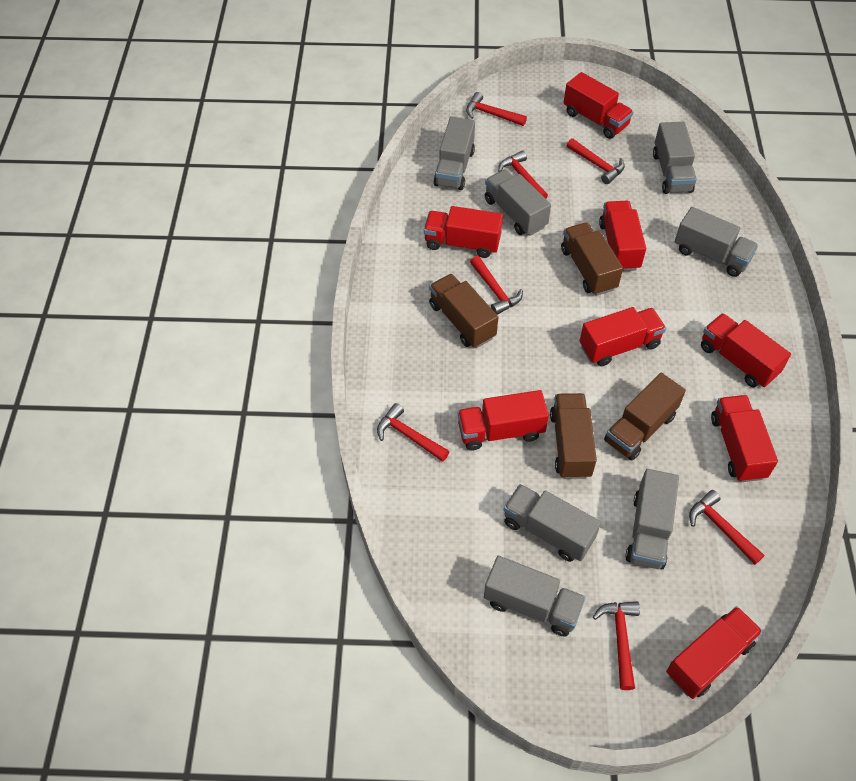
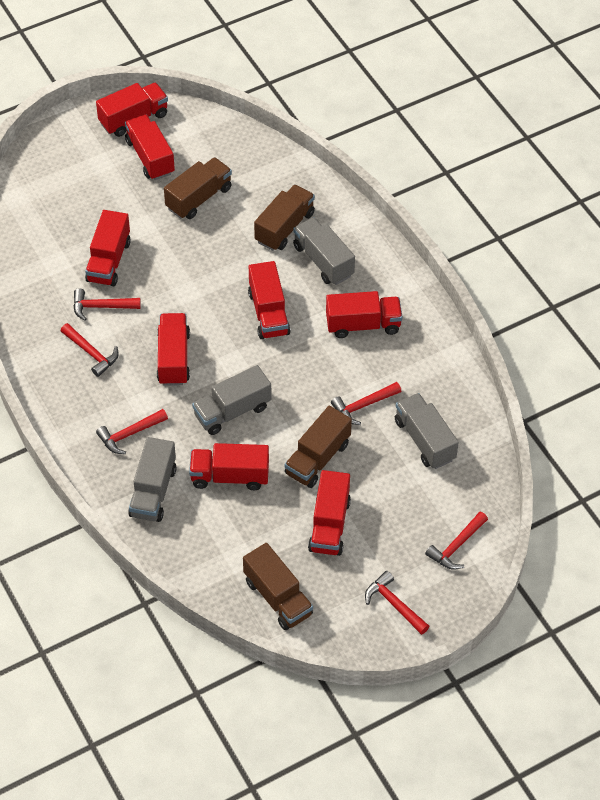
grey truck: 7 -> 4
red hammer: 7 -> 6

